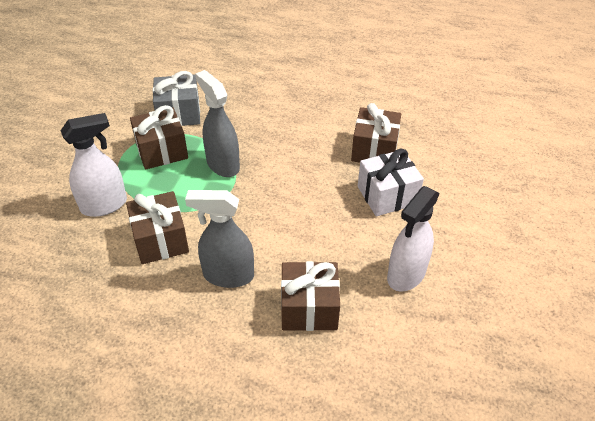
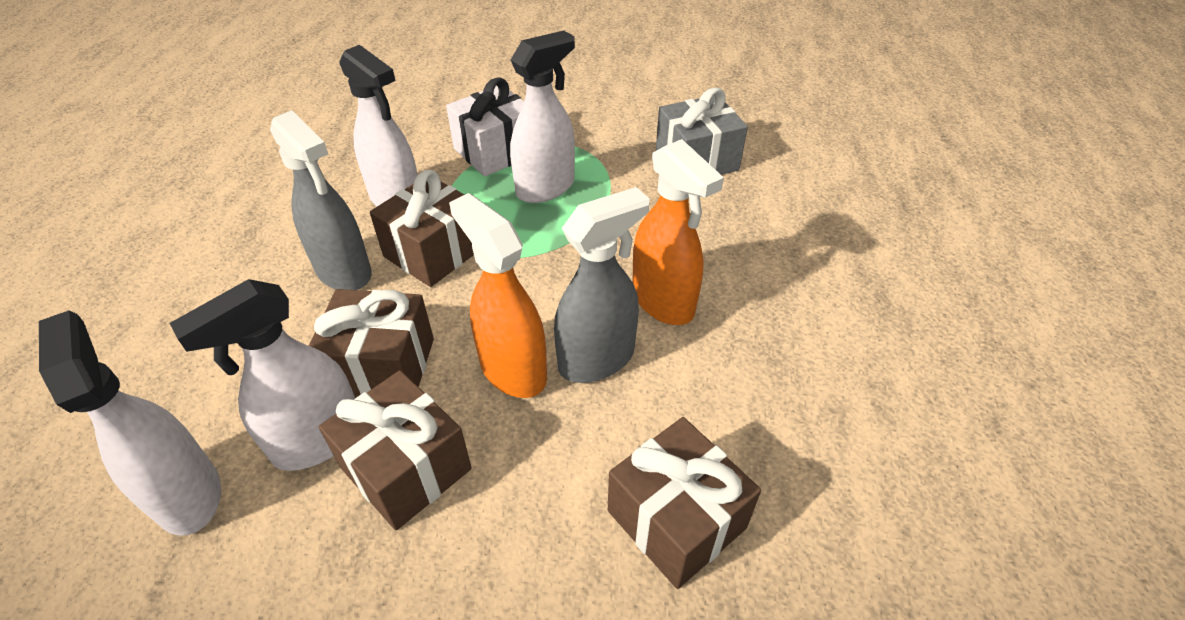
orange spray bottle: 0 -> 2
white spray bottle: 2 -> 4

